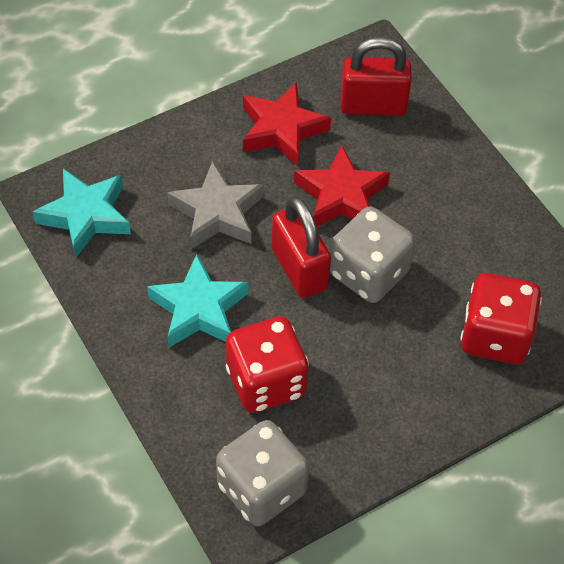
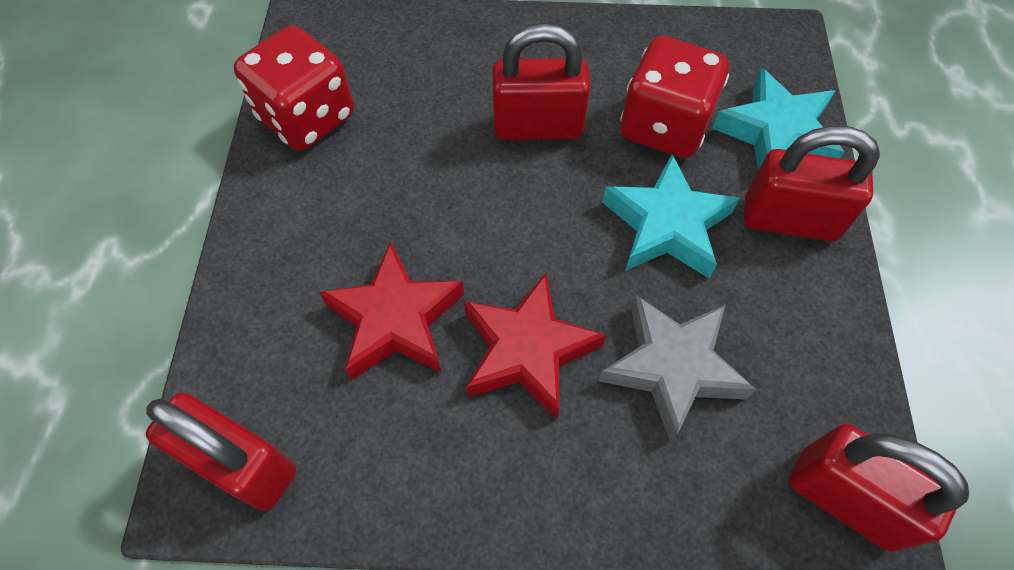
grey dice: 2 -> 0
red padlock: 2 -> 4

